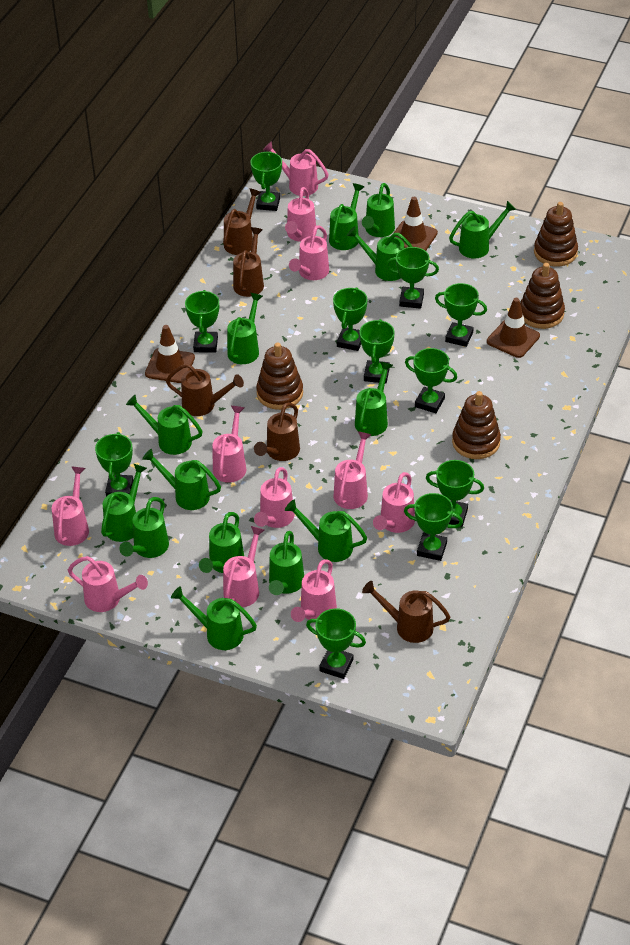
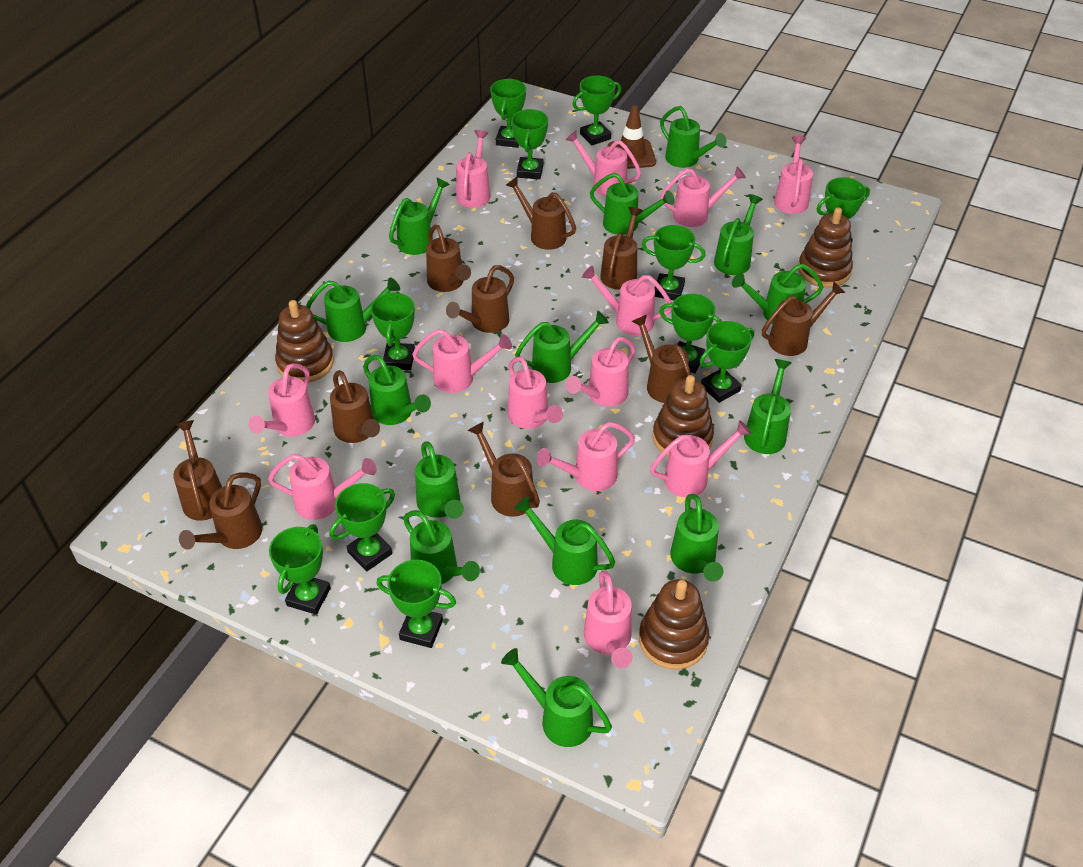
brown traffic cone: 3 -> 1
brown watering can: 5 -> 10
pink watering can: 11 -> 13

